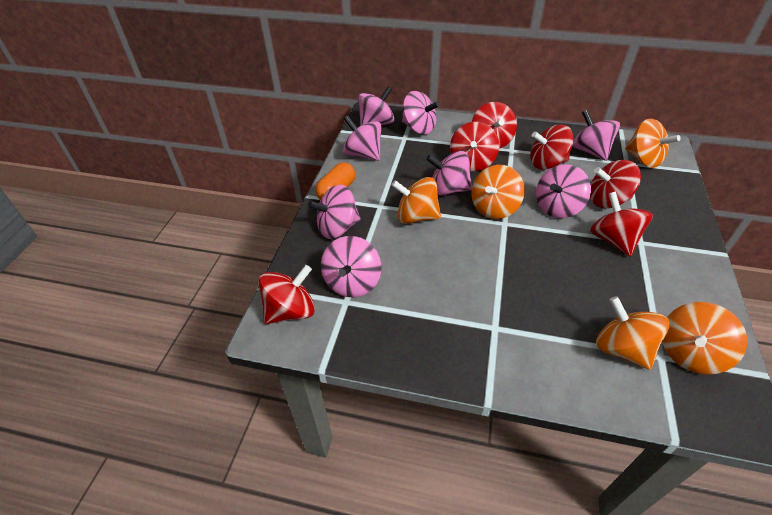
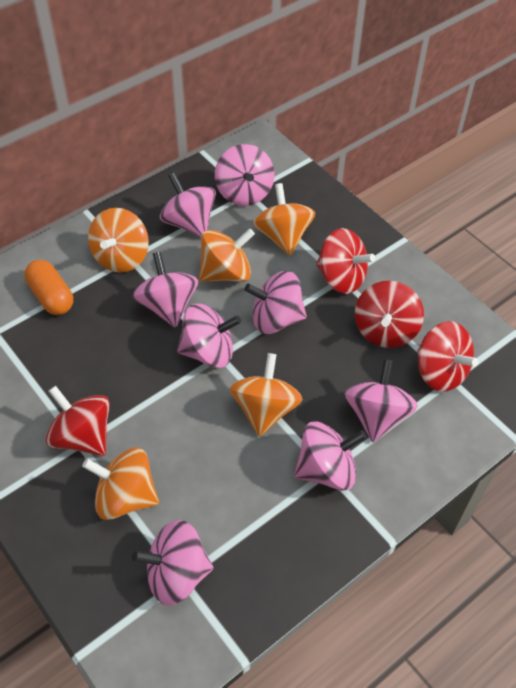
red spinning top: 6 -> 4

